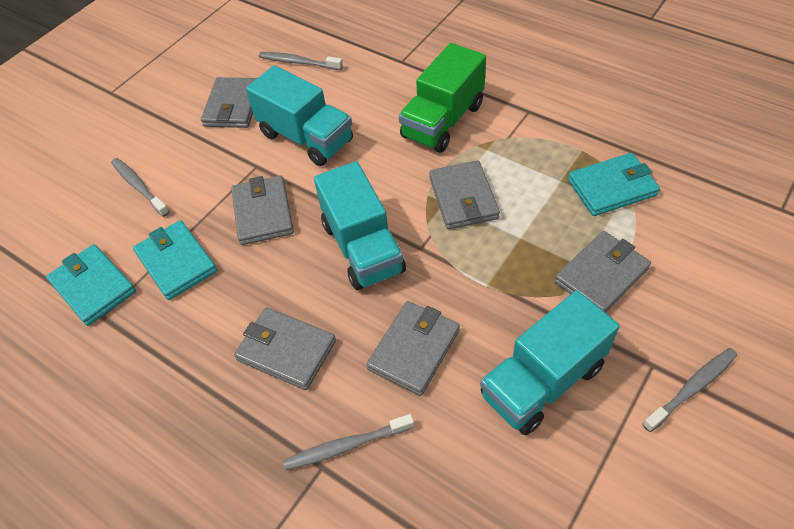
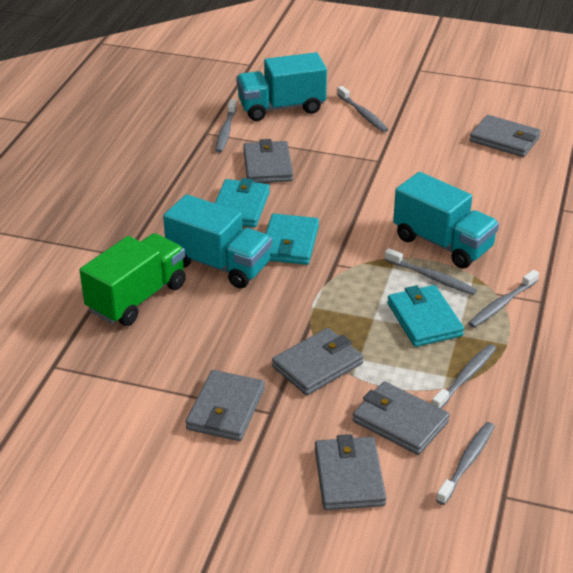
grey toothbrush: 4 -> 6

